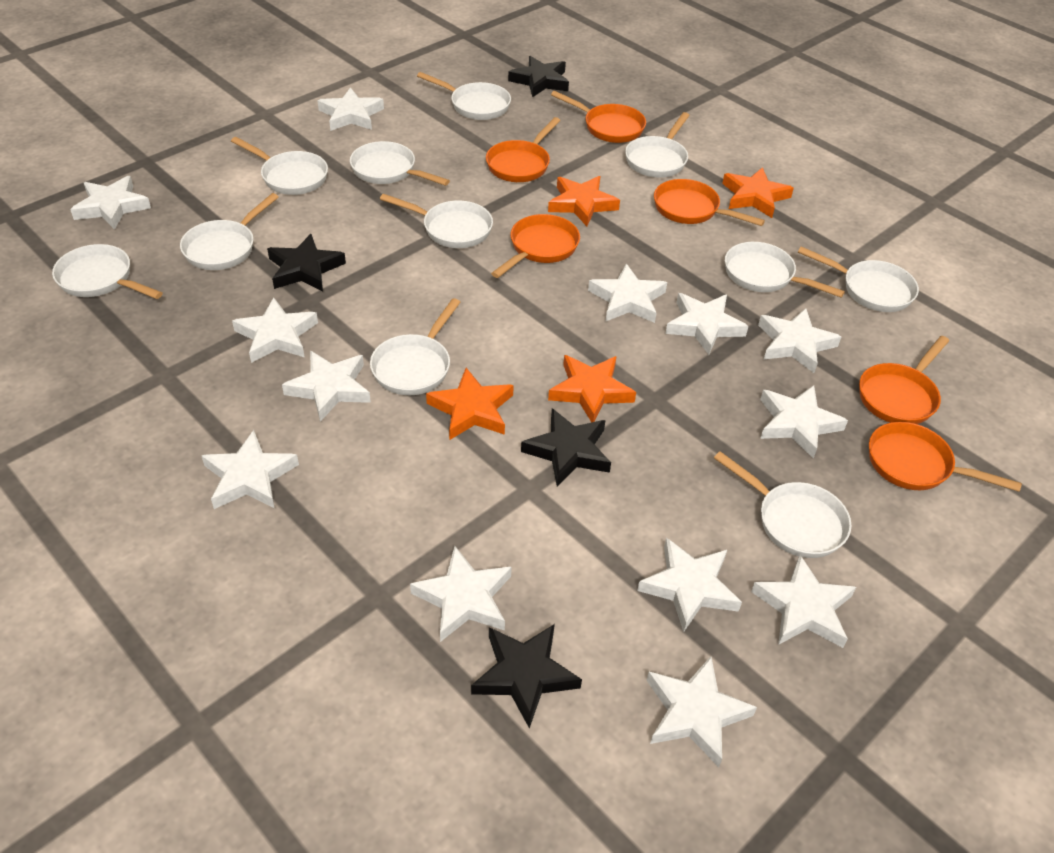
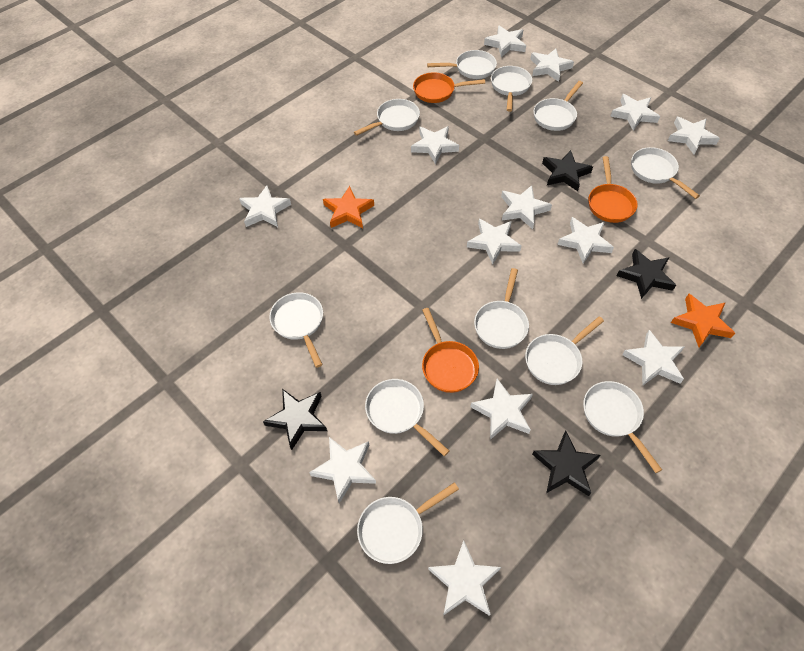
orange pan: 6 -> 3
orange star: 4 -> 2

